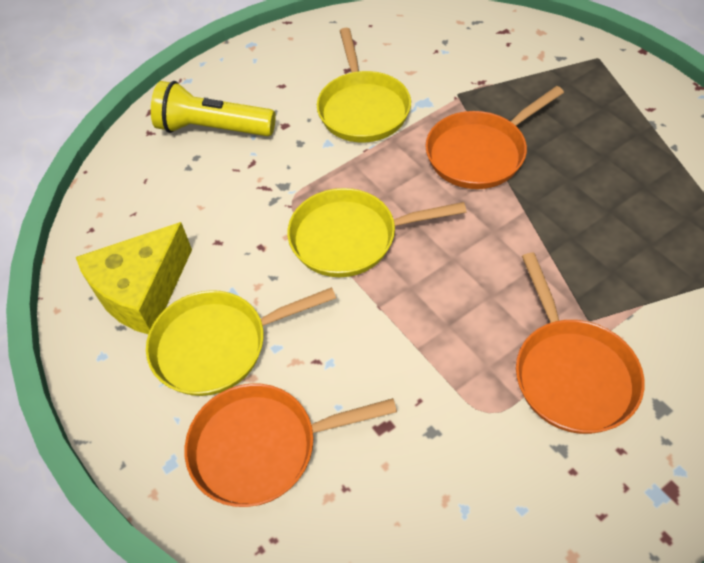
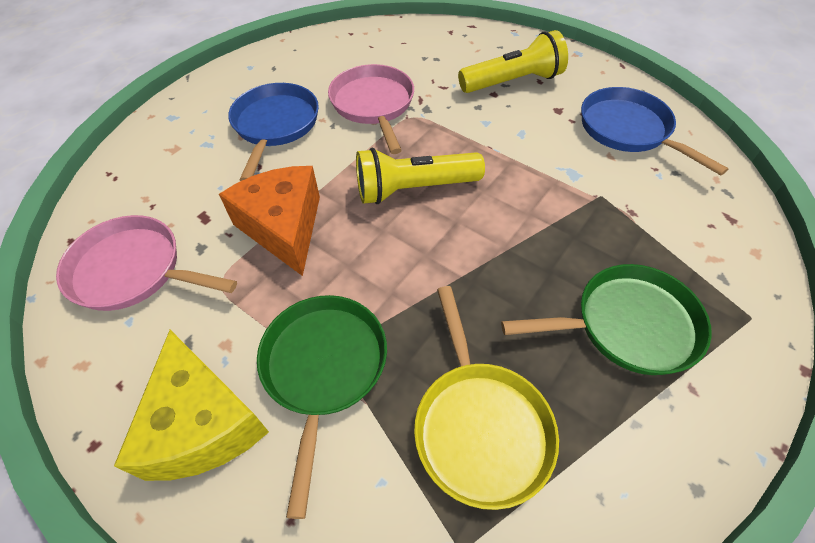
blue pan: 0 -> 2
green pan: 0 -> 2
orange cheese: 0 -> 1
orange pan: 3 -> 0
pink pan: 0 -> 2
yellow flashlight: 1 -> 2
yellow pan: 3 -> 1

